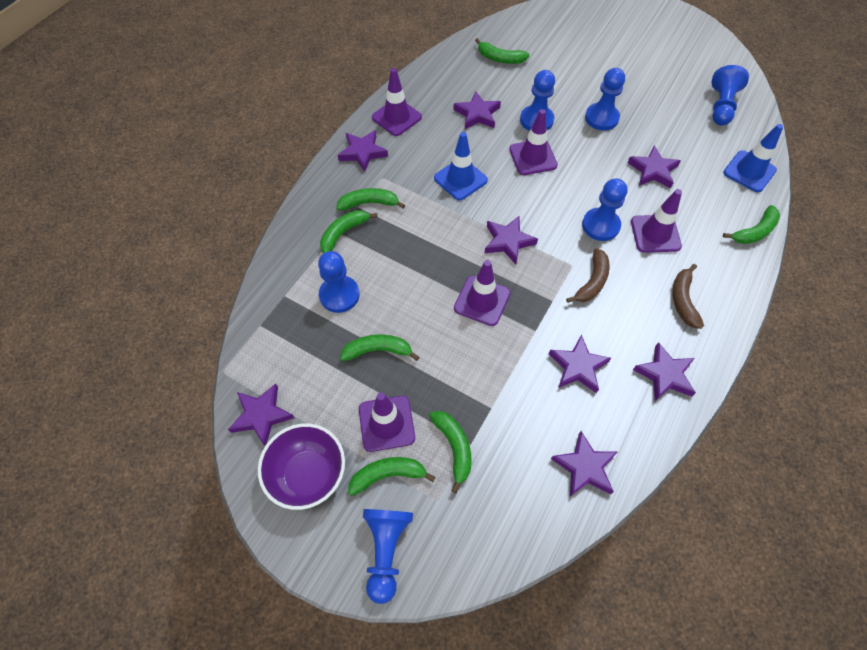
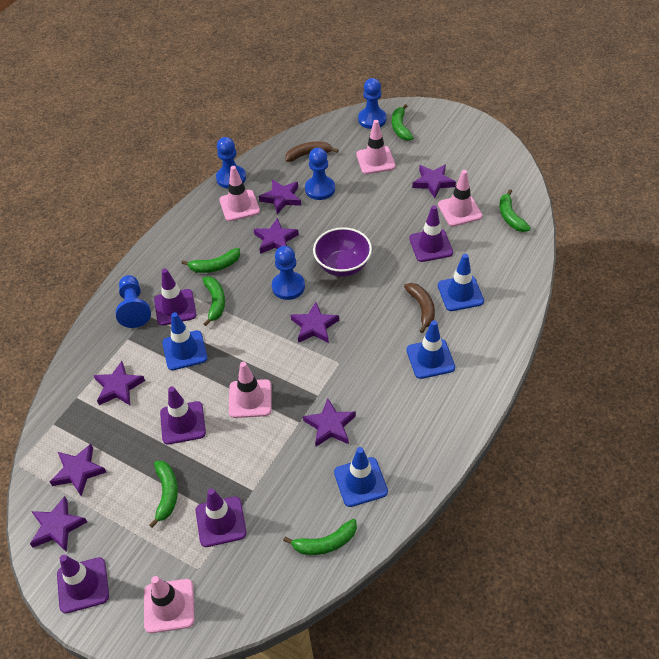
blue pawn: 6 -> 5
blue traffic cone: 2 -> 4
green banana: 7 -> 6
pink traffic cone: 0 -> 5

